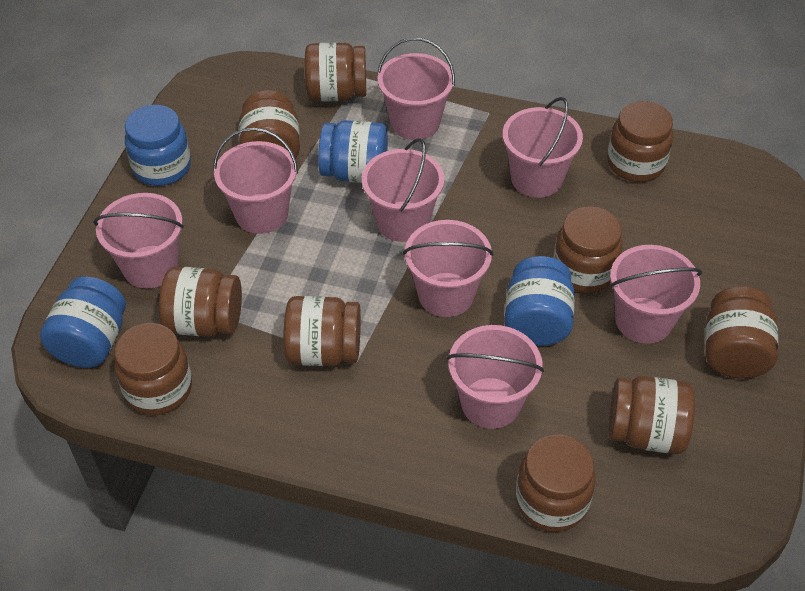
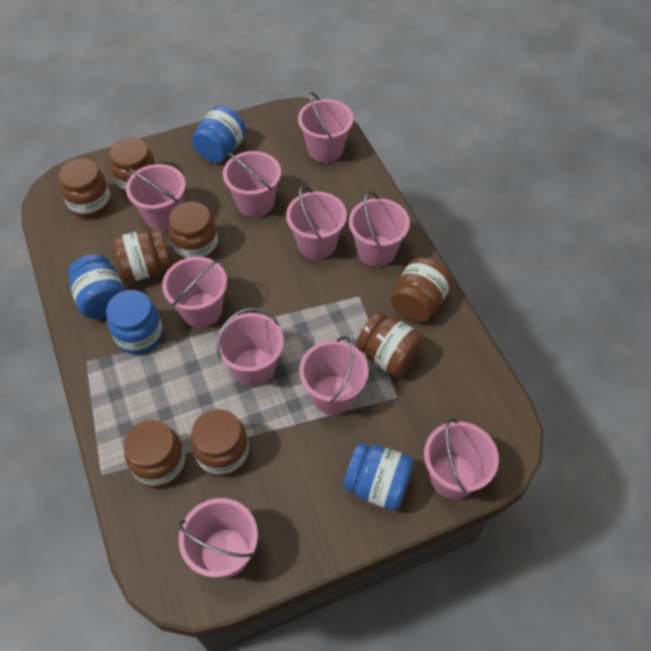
brown jar: 10 -> 8
pink bucket: 8 -> 10

